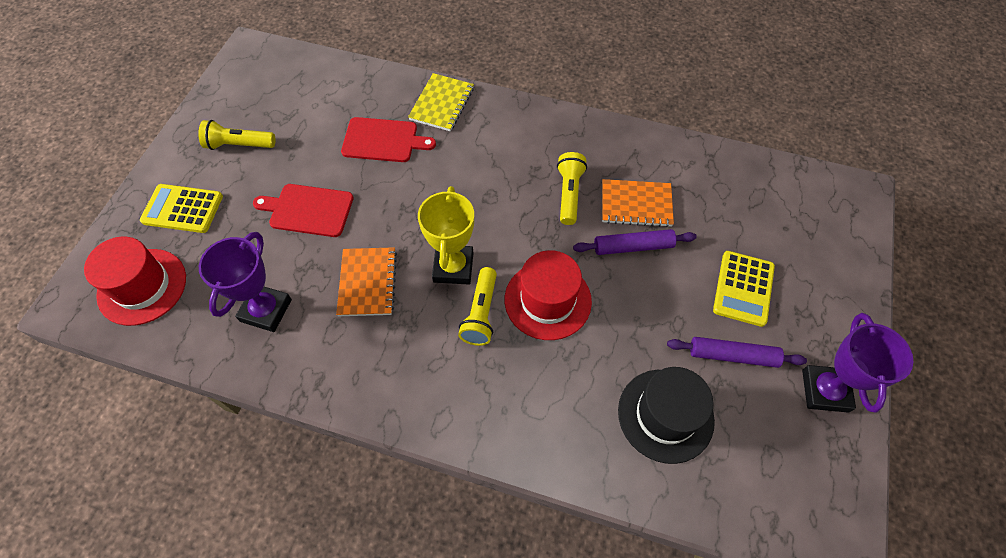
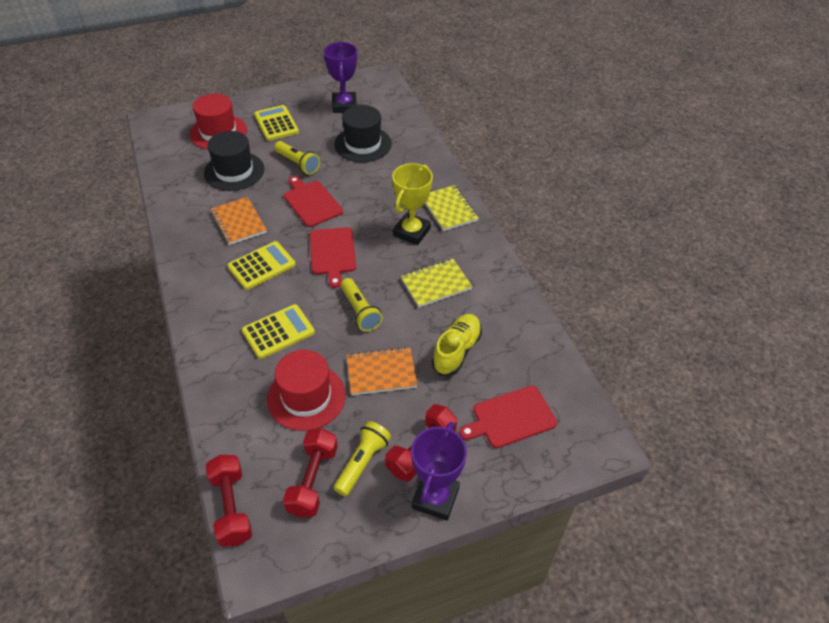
black hat: 1 -> 2
purple rolling pin: 2 -> 0
red cutting board: 2 -> 3
red dumbbell: 0 -> 3
yellow calculator: 2 -> 3
yellow notebook: 1 -> 2
yellow shoe: 0 -> 1

